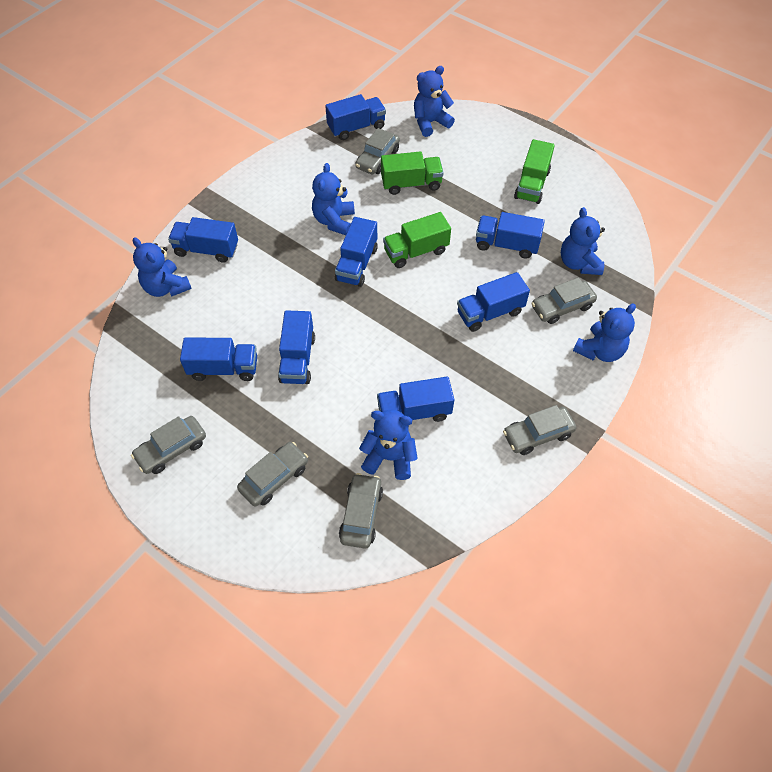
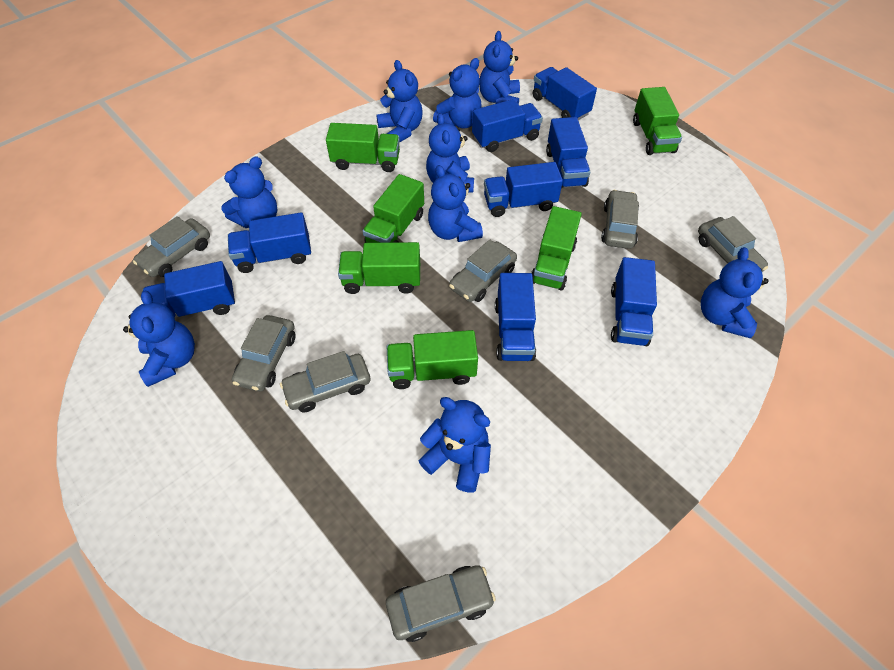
blue teddy bear: 6 -> 9
green truck: 3 -> 6
grey car: 6 -> 7

